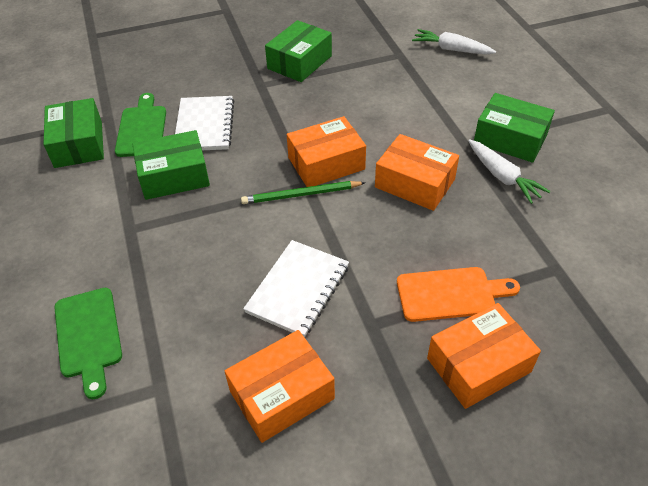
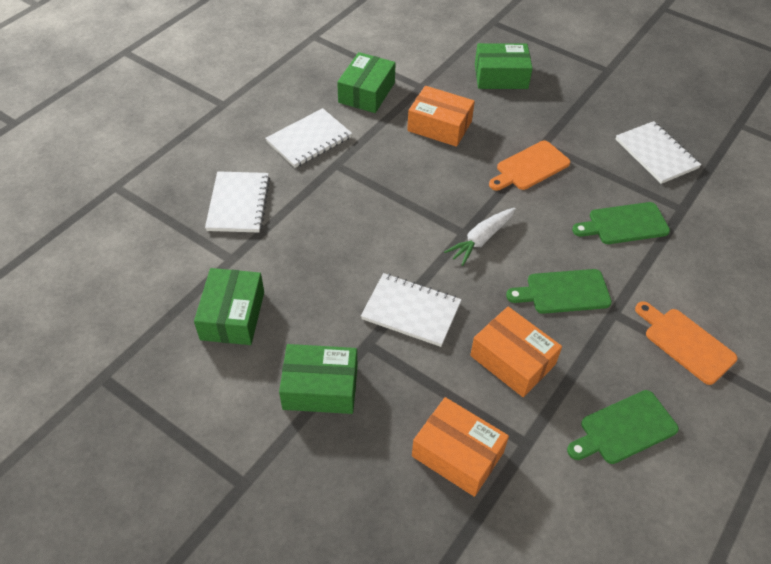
green cutting board: 2 -> 3
green pencil: 1 -> 0
orange box: 4 -> 3
orange cutting board: 1 -> 2
white carrot: 2 -> 1
white notebook: 2 -> 4

